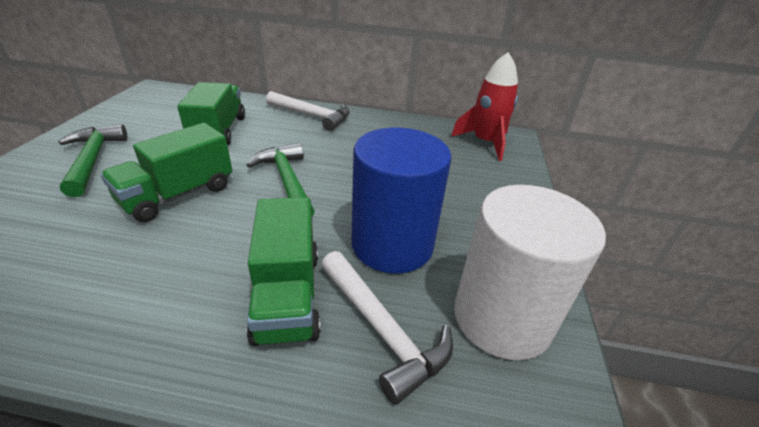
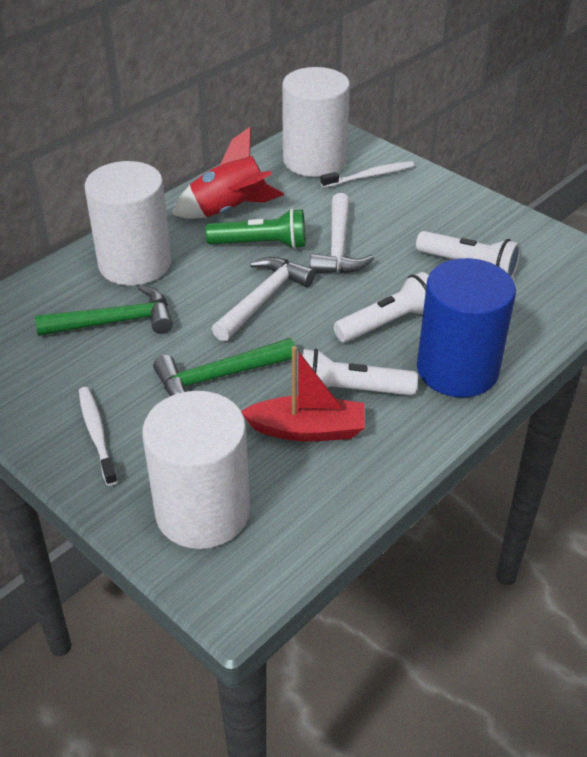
green flashlight: 0 -> 1
green truck: 3 -> 0
red boat: 0 -> 1
white cylinder: 1 -> 3
white flashlight: 0 -> 3
white toothbrush: 0 -> 2

